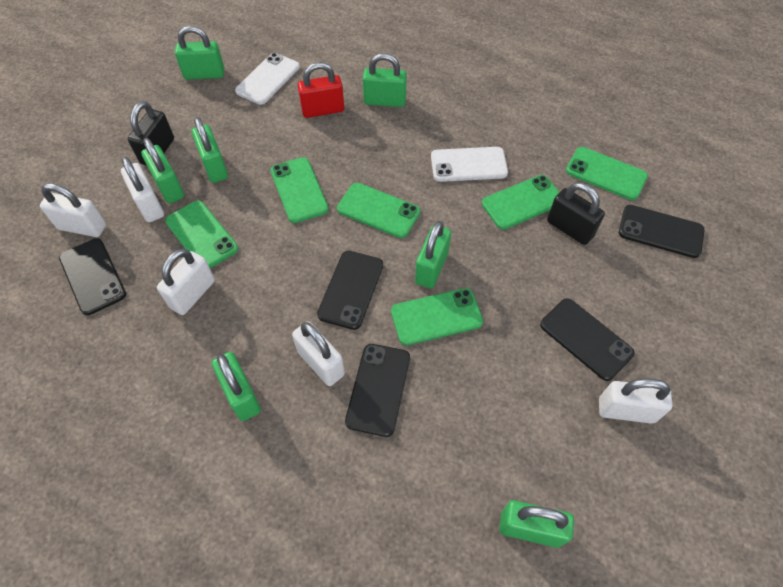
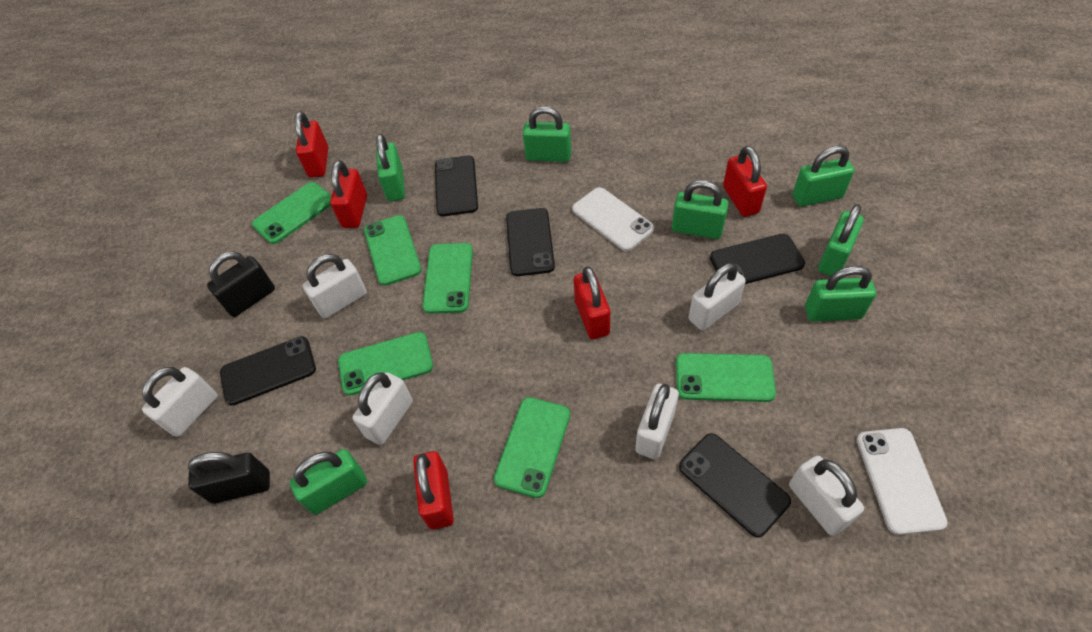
red padlock: 1 -> 5
white padlock: 5 -> 6

